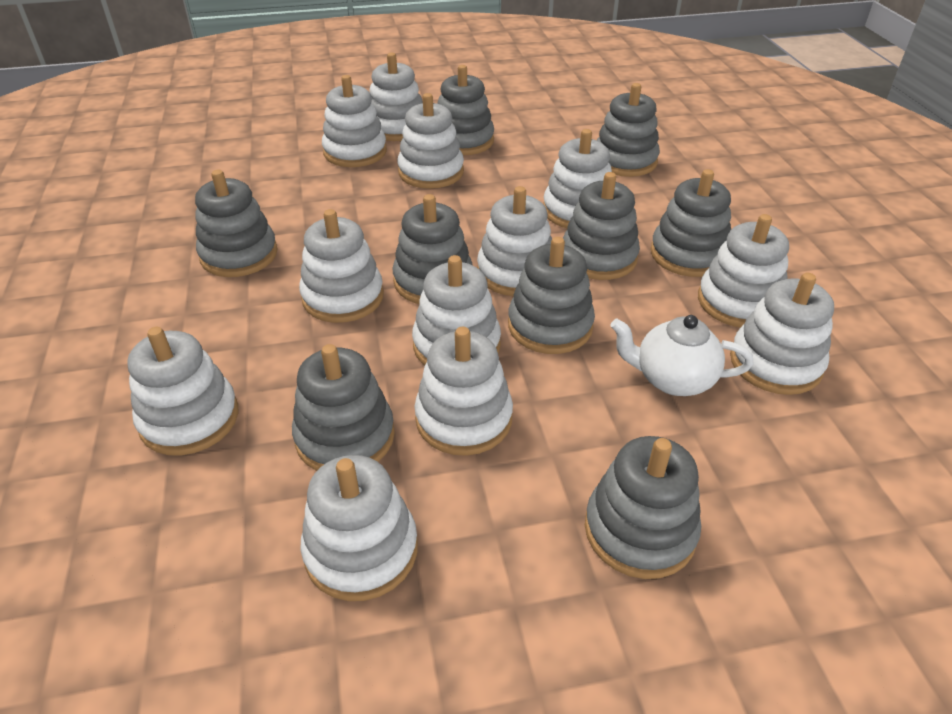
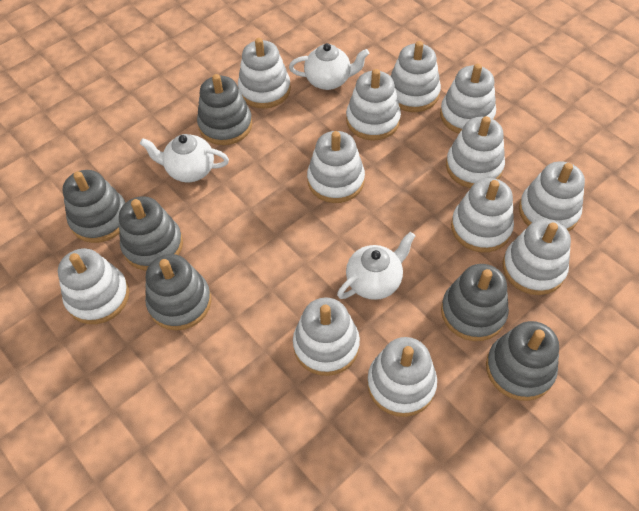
grey stacking toy: 9 -> 6
white teapot: 1 -> 3

